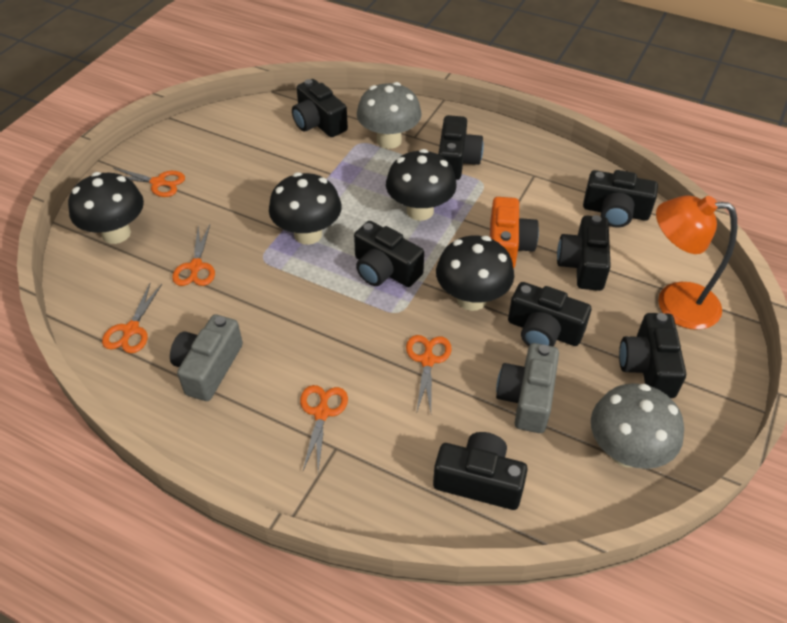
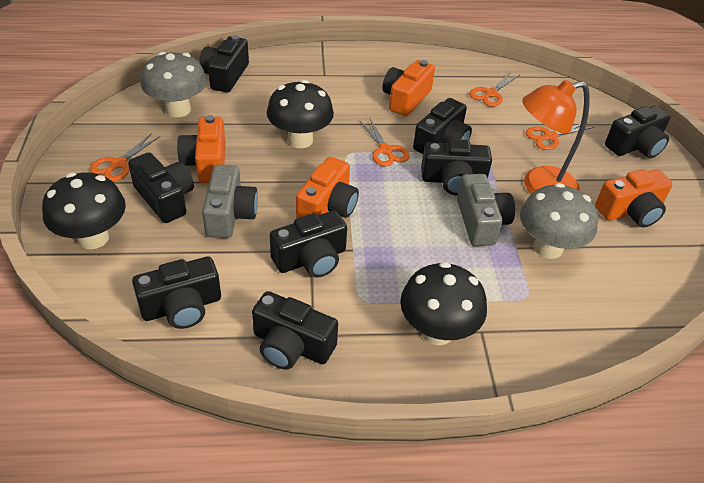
black mushroom: 4 -> 3
orange camera: 1 -> 4
orange scissors: 5 -> 4

